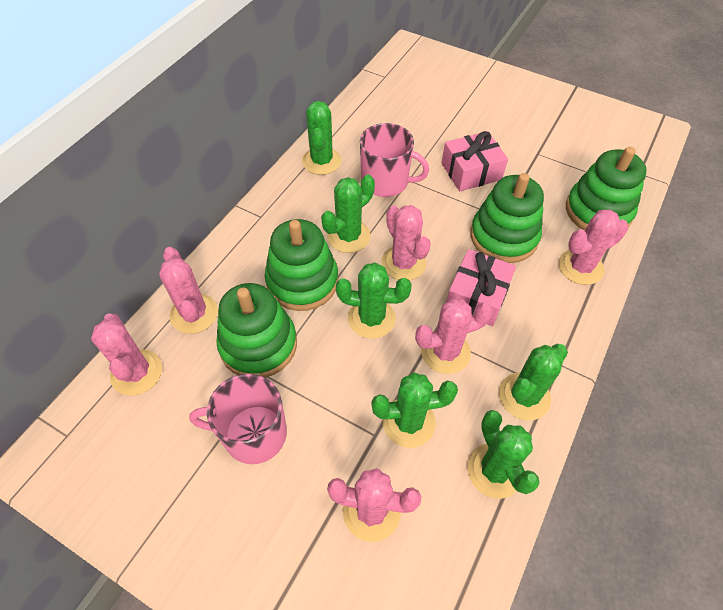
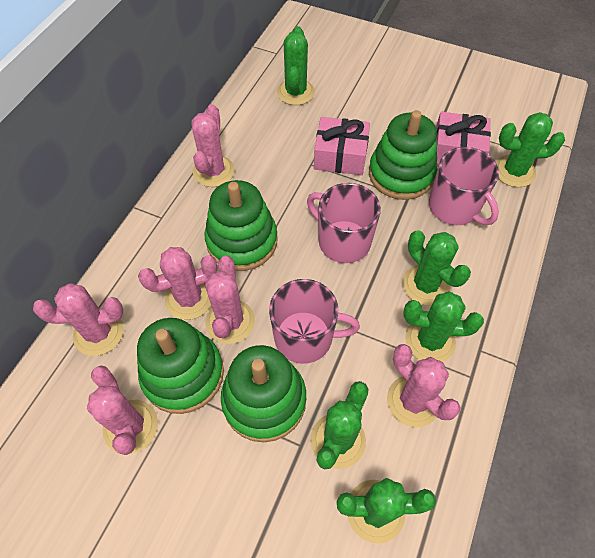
pink mug: 2 -> 3

